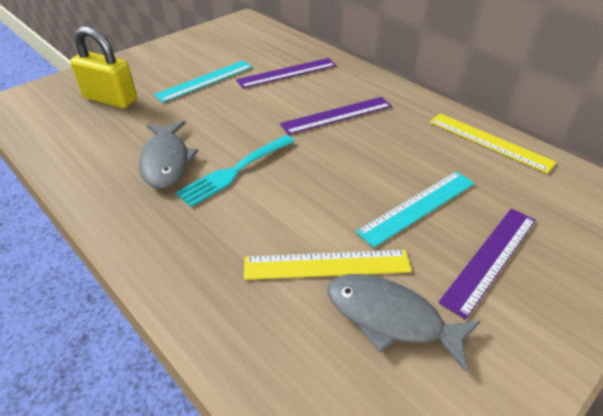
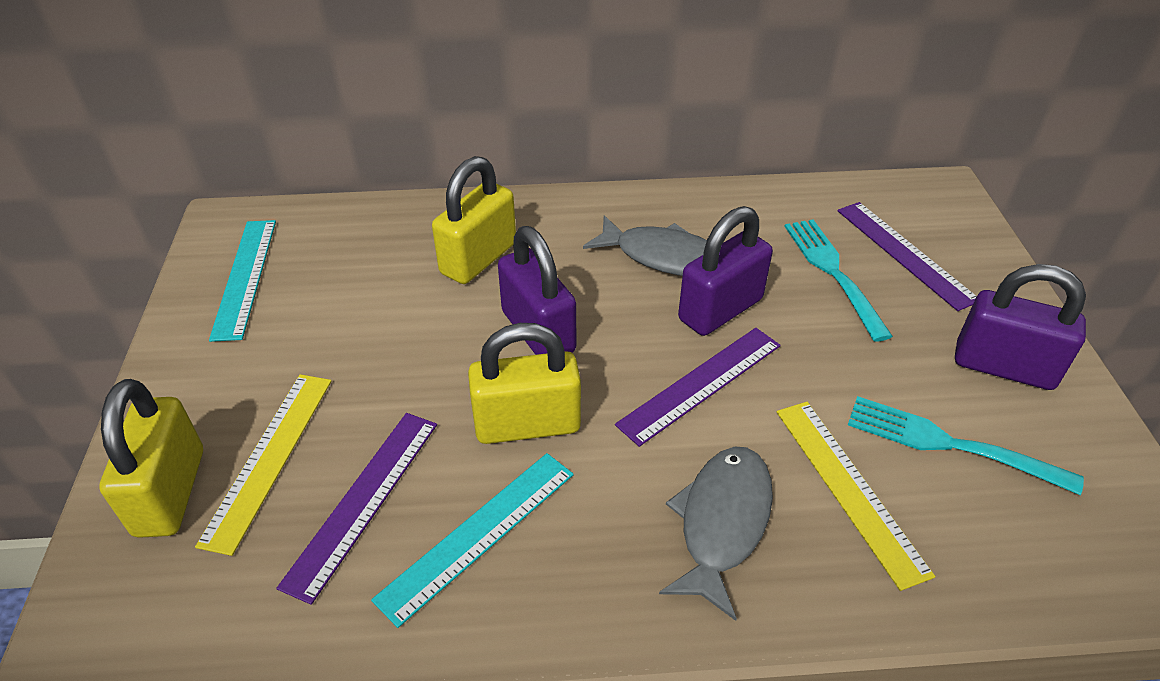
purple padlock: 0 -> 3
turquoise fork: 1 -> 2
yellow padlock: 1 -> 3

